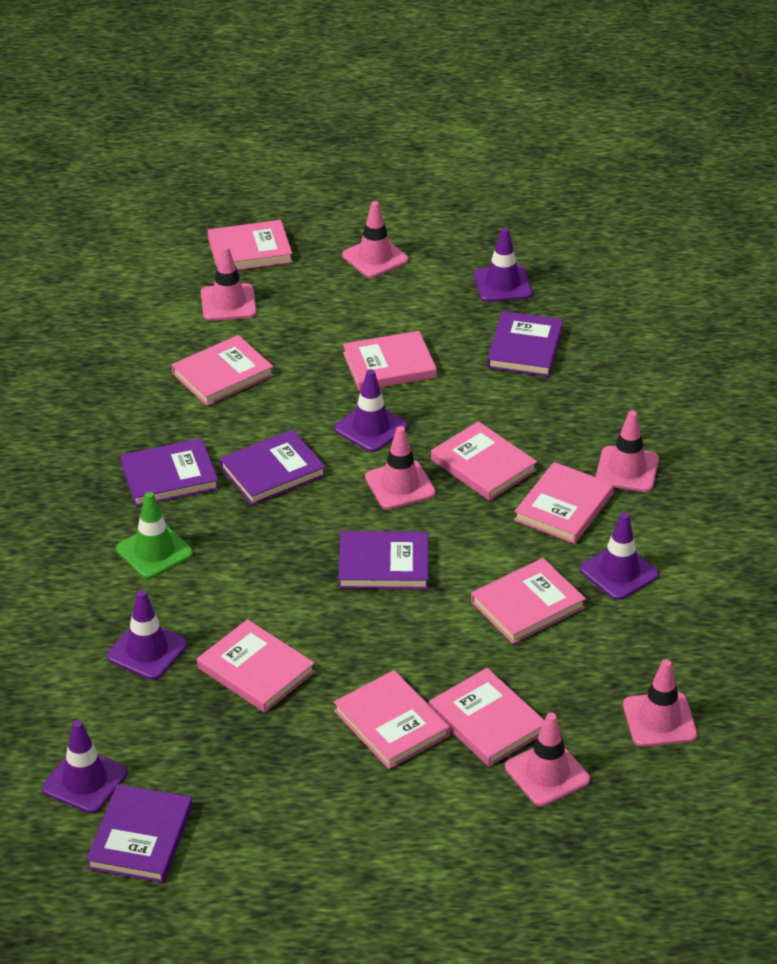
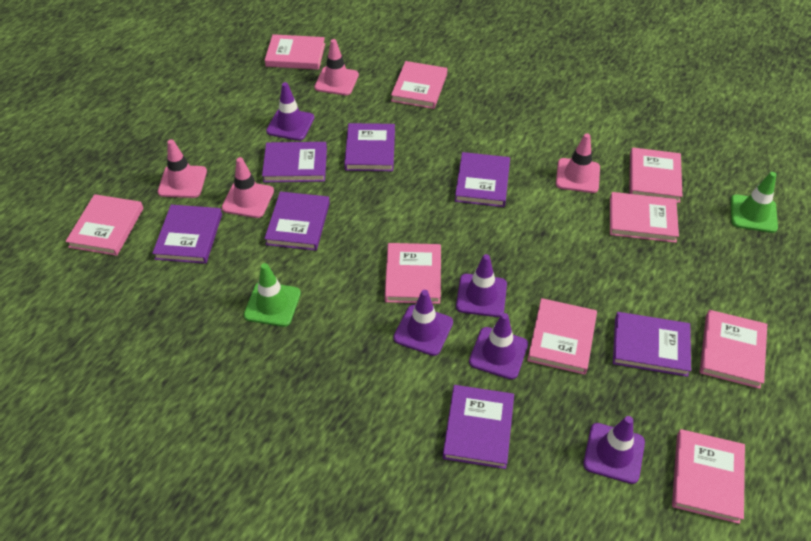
green traffic cone: 1 -> 2
pink traffic cone: 6 -> 4
purple book: 5 -> 7

